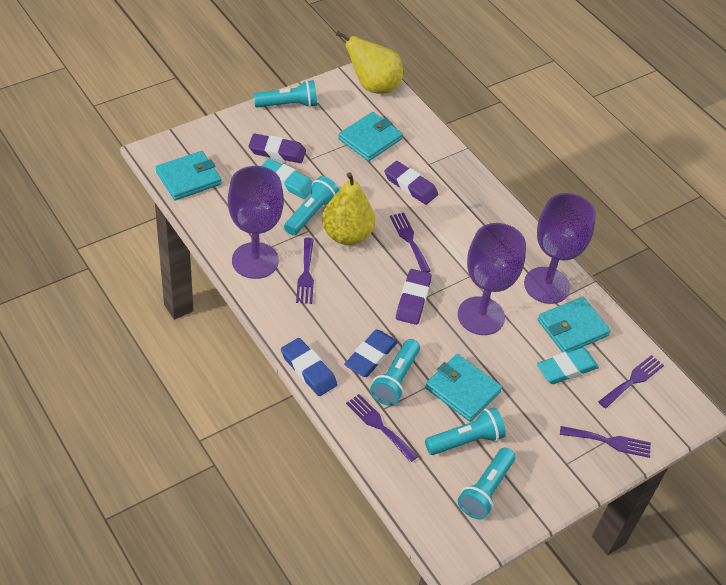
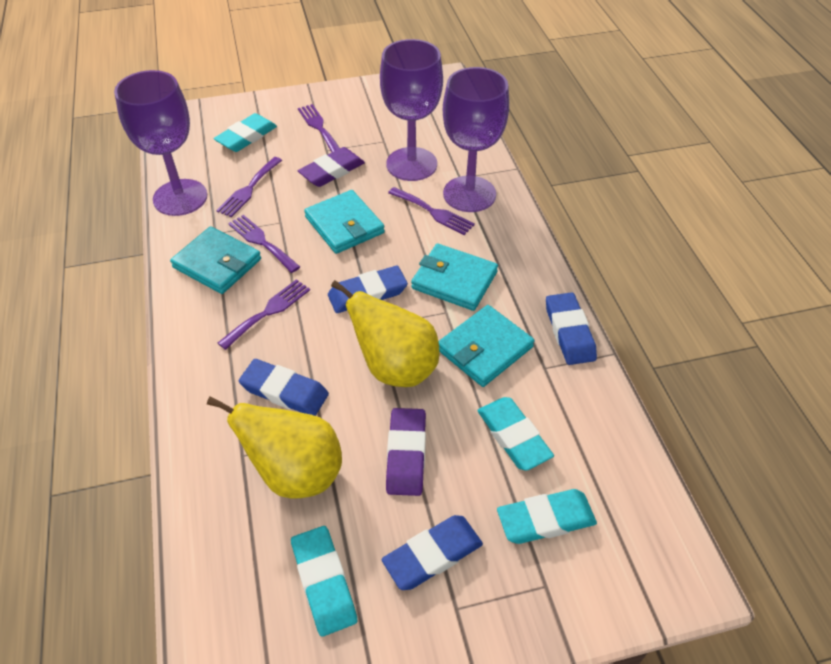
blue eraser: 2 -> 4
purple eraser: 3 -> 2
turquoise eraser: 2 -> 4
turquoise flashlight: 5 -> 0

